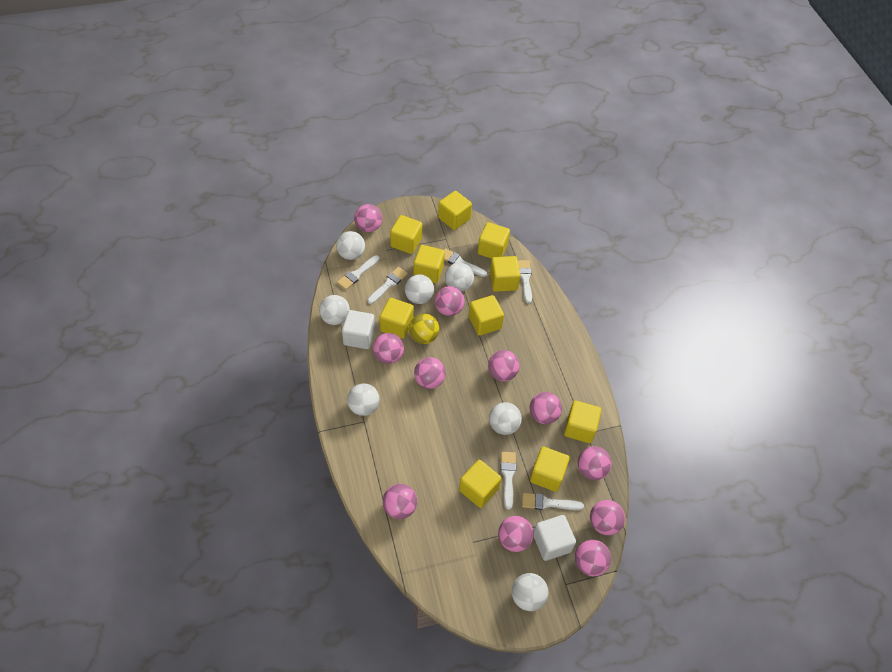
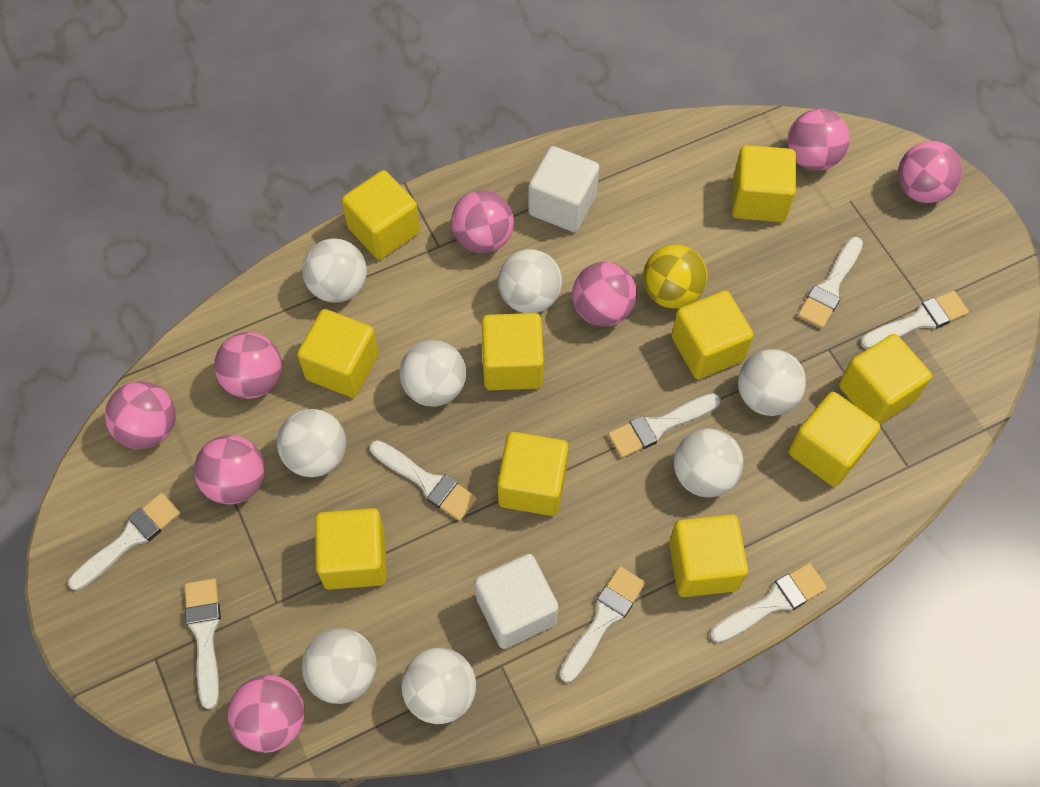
pink ball: 11 -> 8
white ball: 7 -> 8
white brush: 6 -> 8

